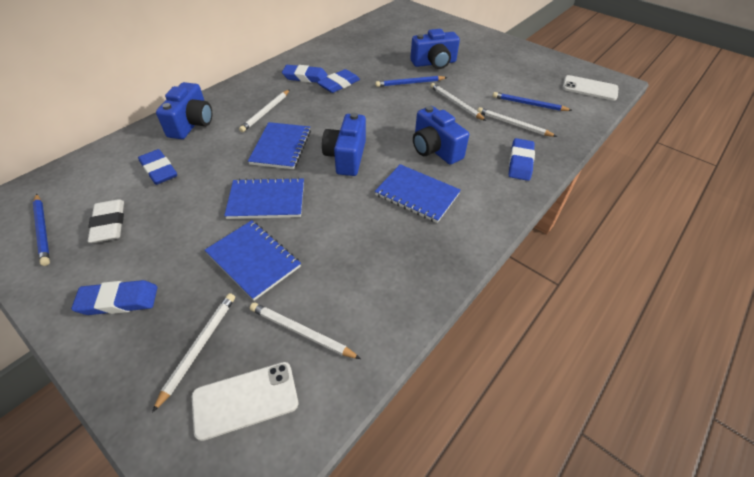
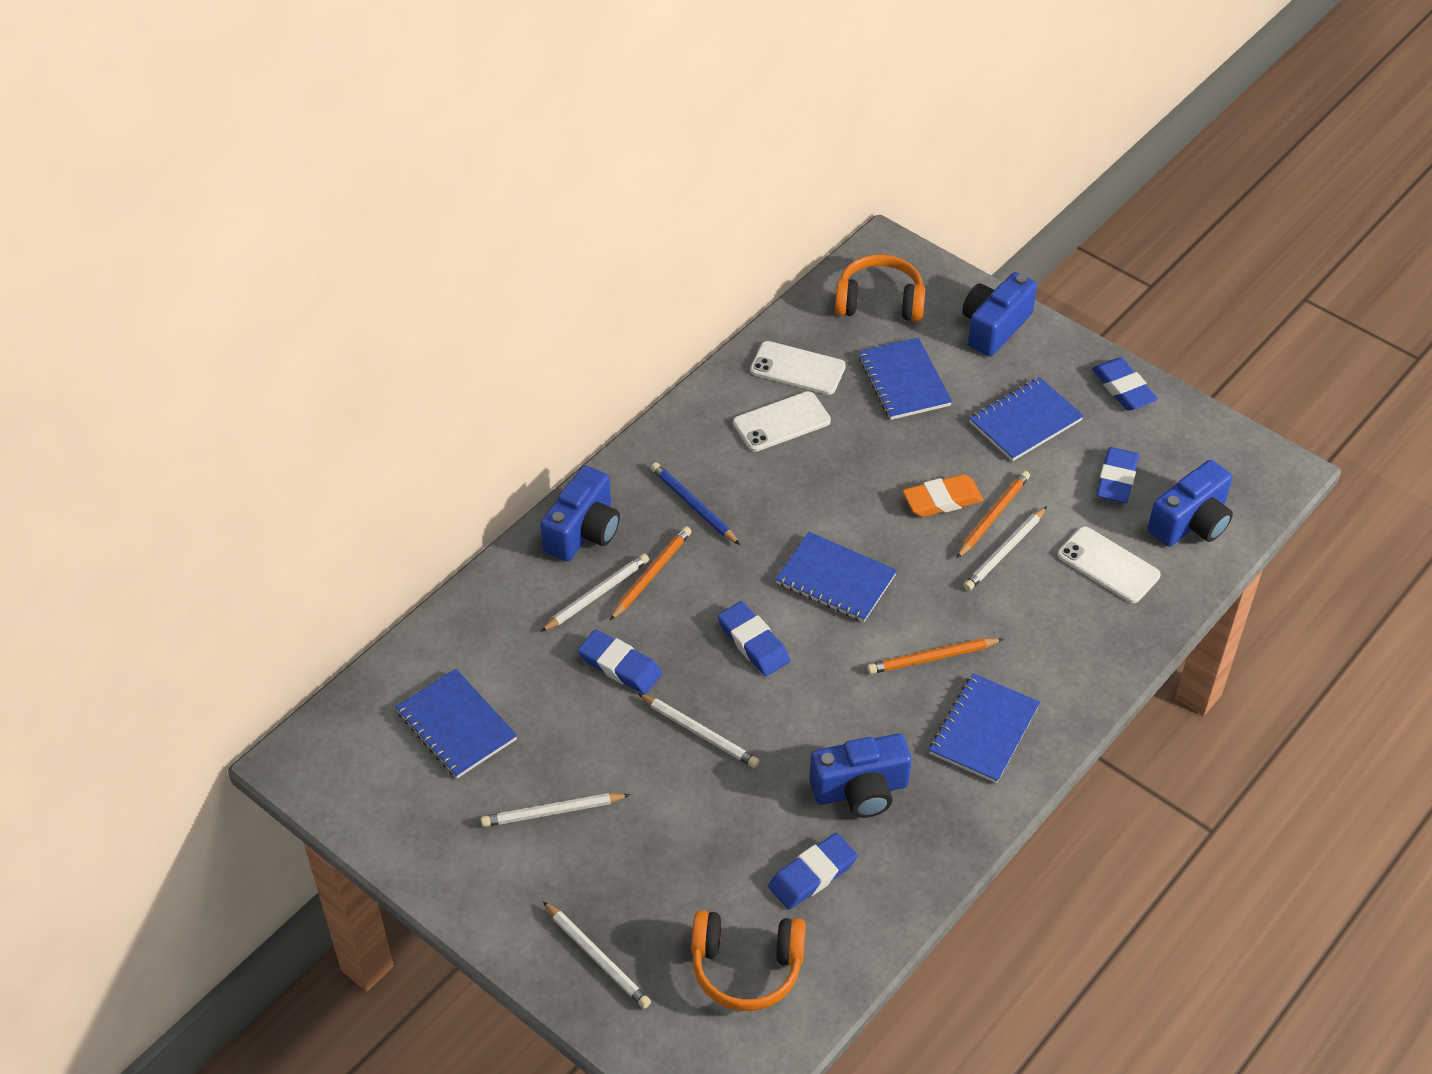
blue notebook: 4 -> 5
blue pencil: 3 -> 1
orange eraser: 0 -> 1
orange headphones: 0 -> 2
orange pencil: 0 -> 3
white eraser: 1 -> 0
white phone: 2 -> 3

